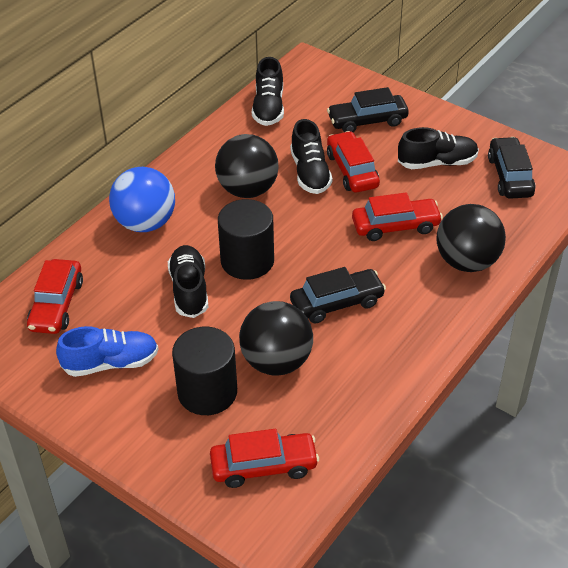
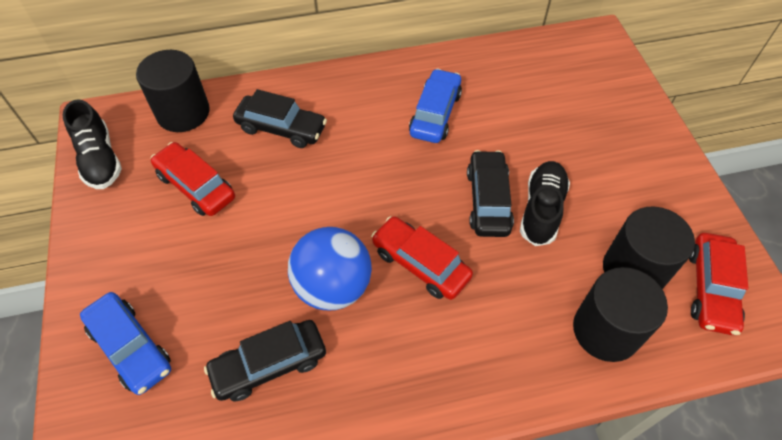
black ball: 3 -> 0
black cylinder: 2 -> 3
black shoe: 4 -> 2
blue car: 0 -> 2
blue shoe: 1 -> 0
red car: 4 -> 3

